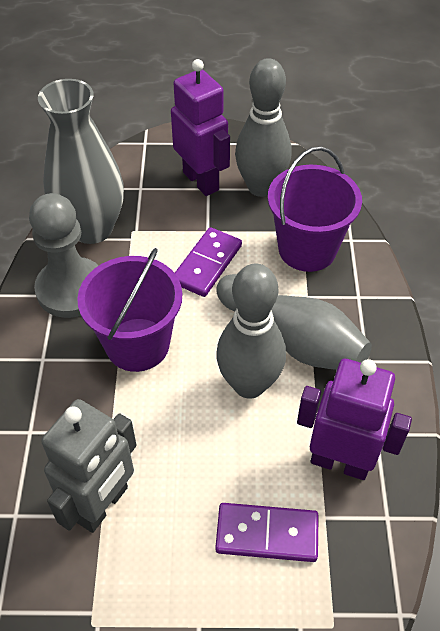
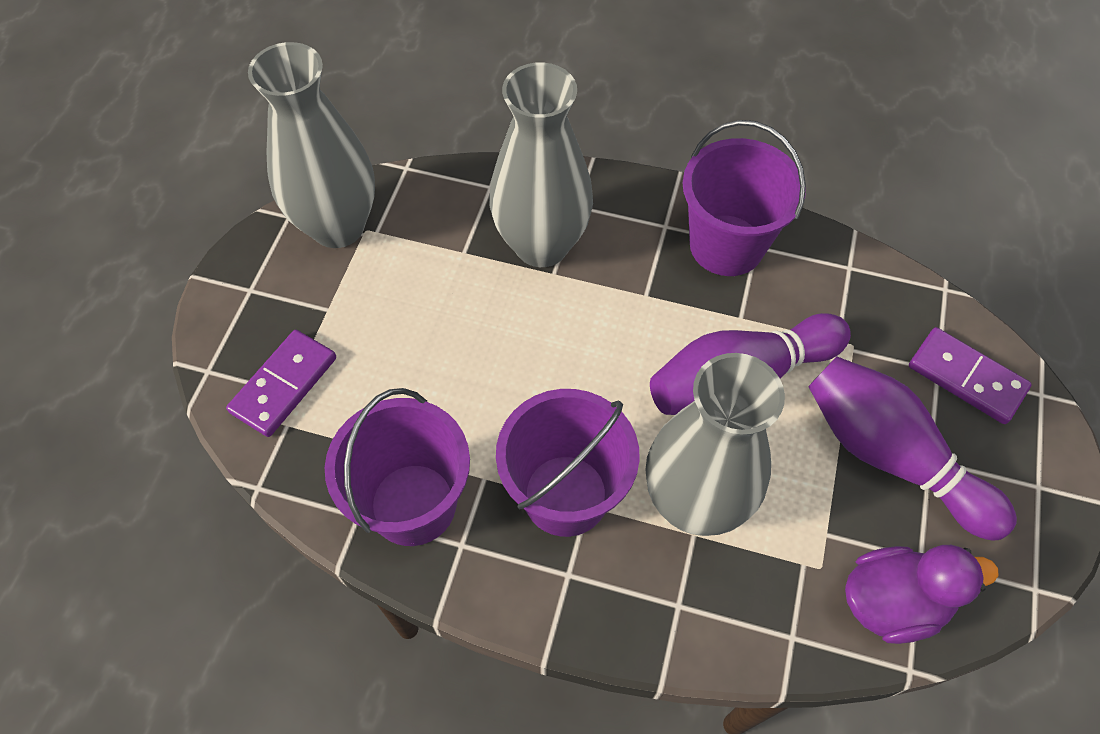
grey bowling pin: 3 -> 0
grey pawn: 1 -> 0
grey robot: 1 -> 0
grey vase: 1 -> 3
purple bowling pin: 0 -> 2
purple bucket: 2 -> 3
purple duck: 0 -> 1
purple robot: 2 -> 0

